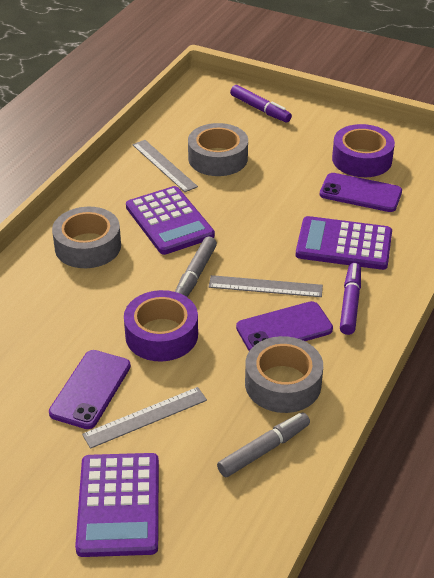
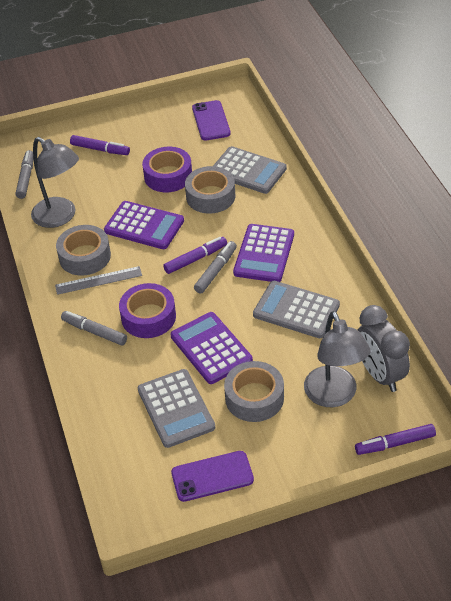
grey calculator: 0 -> 3
grey clock: 0 -> 1
grey lamp: 0 -> 2
grey marker: 2 -> 3
grey ruler: 3 -> 1
purple marker: 2 -> 3
purple phone: 3 -> 2

